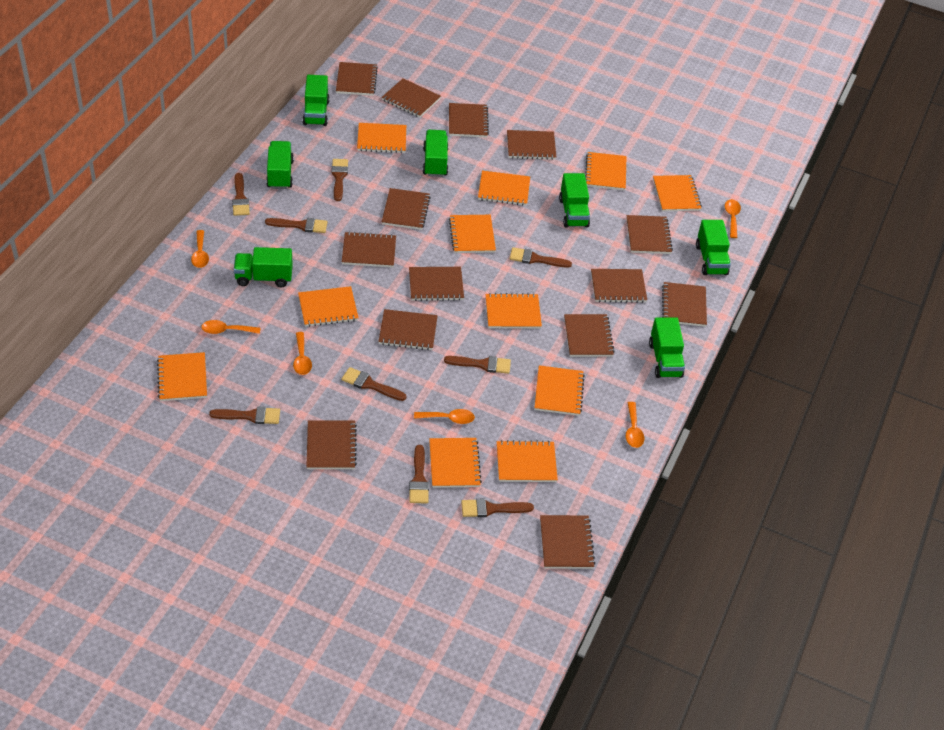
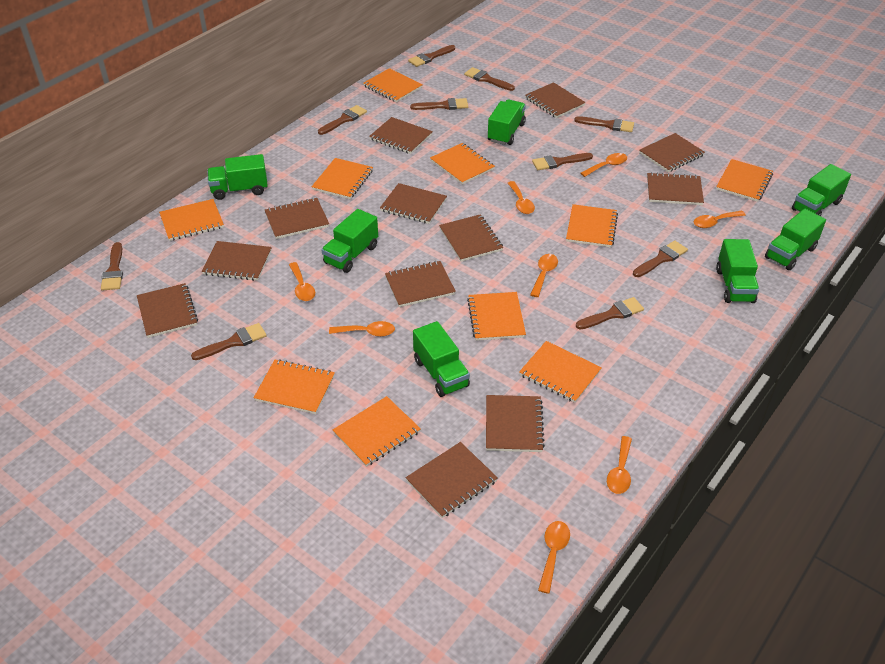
brown brush: 9 -> 10
brown notebook: 14 -> 12
orange notebook: 11 -> 10
orange spoon: 6 -> 8

